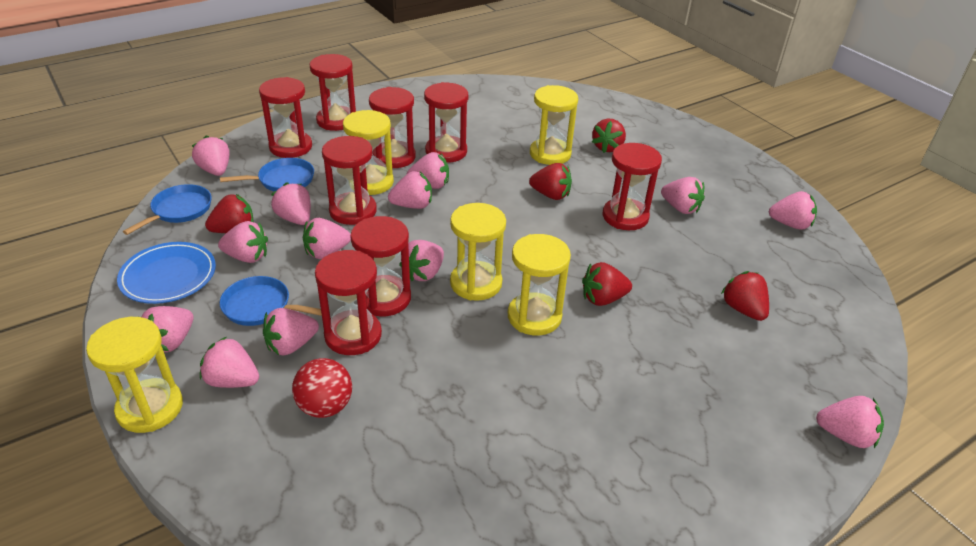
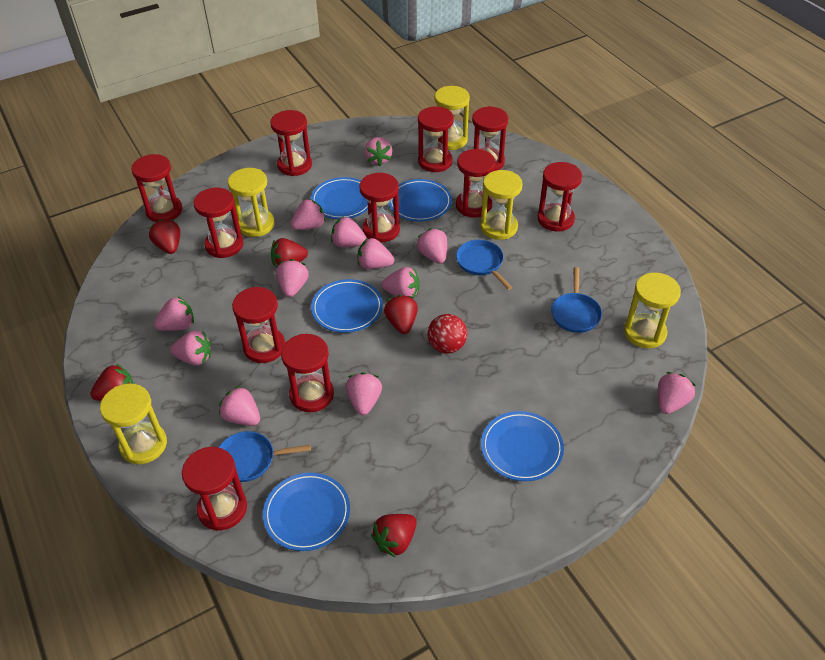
blue plate: 1 -> 5
pink strawberry: 13 -> 12
red hourglass: 8 -> 11

